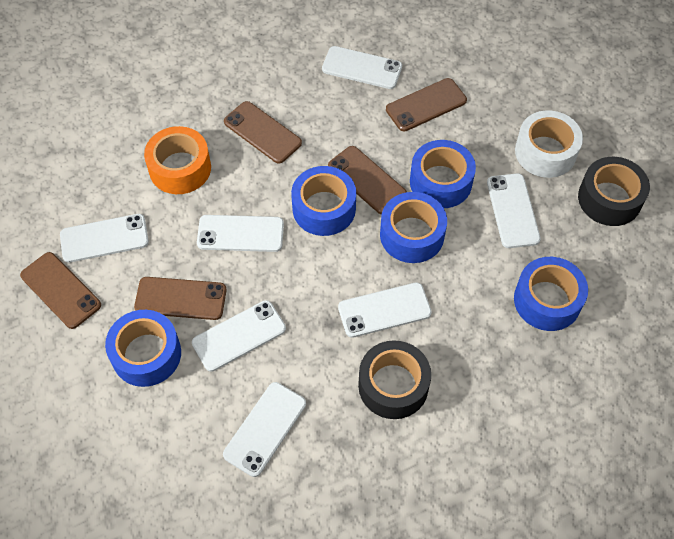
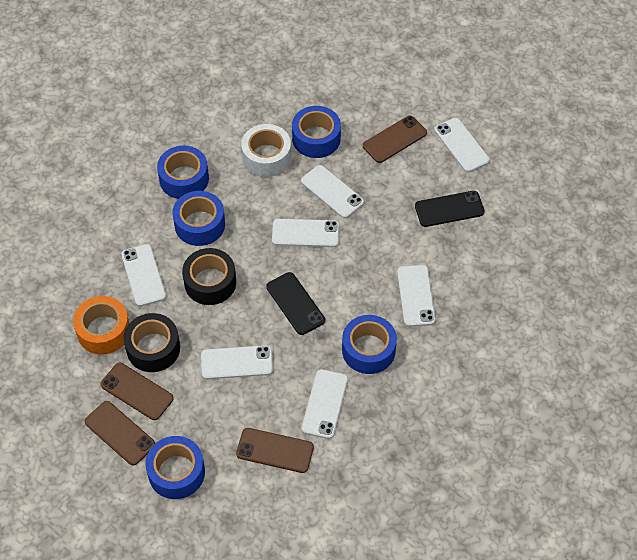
black phone: 0 -> 2
brown phone: 5 -> 4

